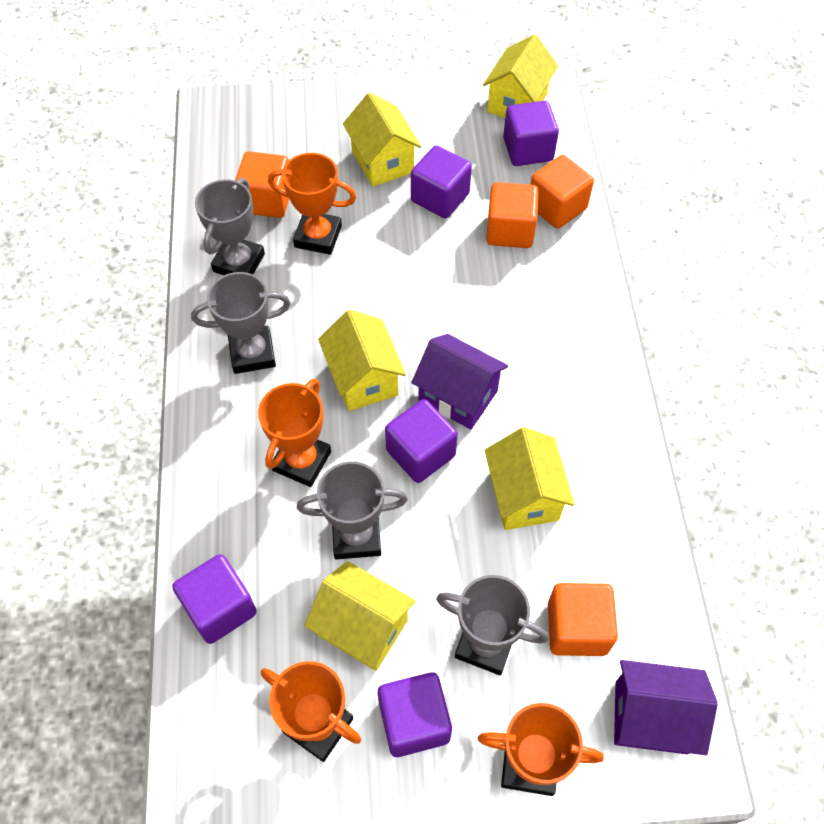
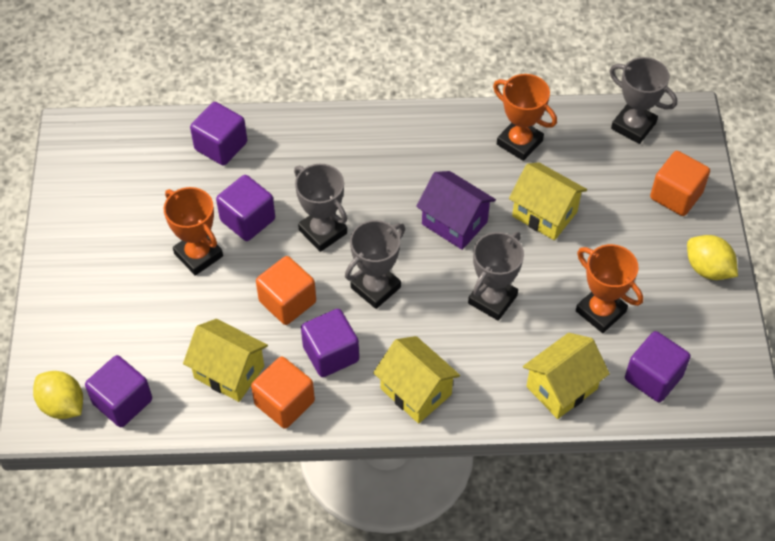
orange cube: 4 -> 3
orange trophy: 4 -> 3
purple house: 2 -> 1
yellow house: 5 -> 4
yellow lemon: 0 -> 2

